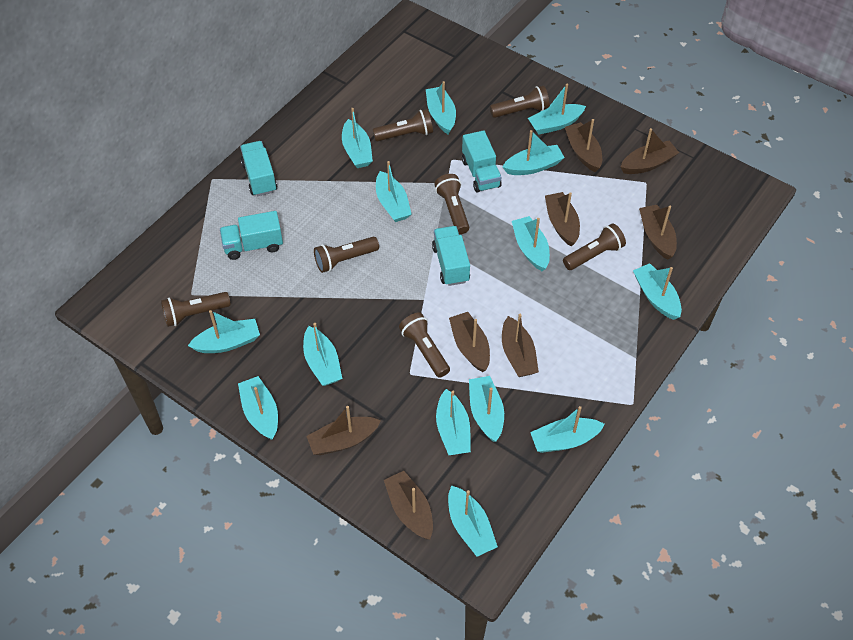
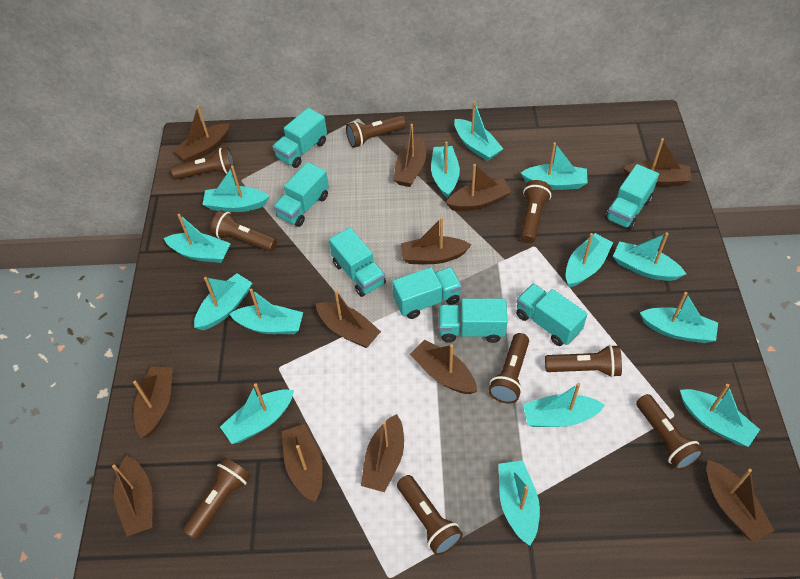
brown boat: 8 -> 12
brown flashlight: 7 -> 9
turquoise truck: 4 -> 7

